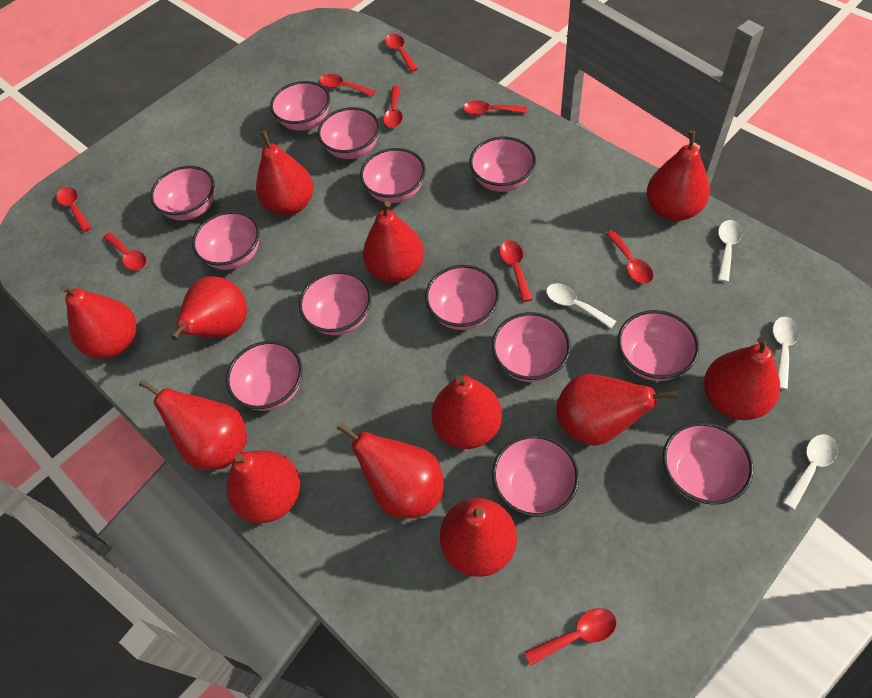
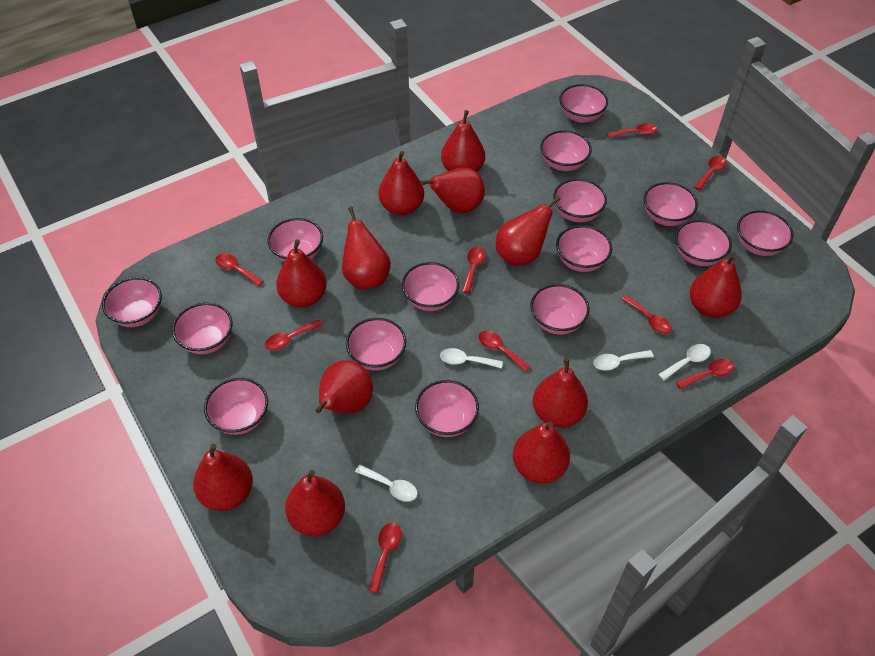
pink bowl: 13 -> 15

